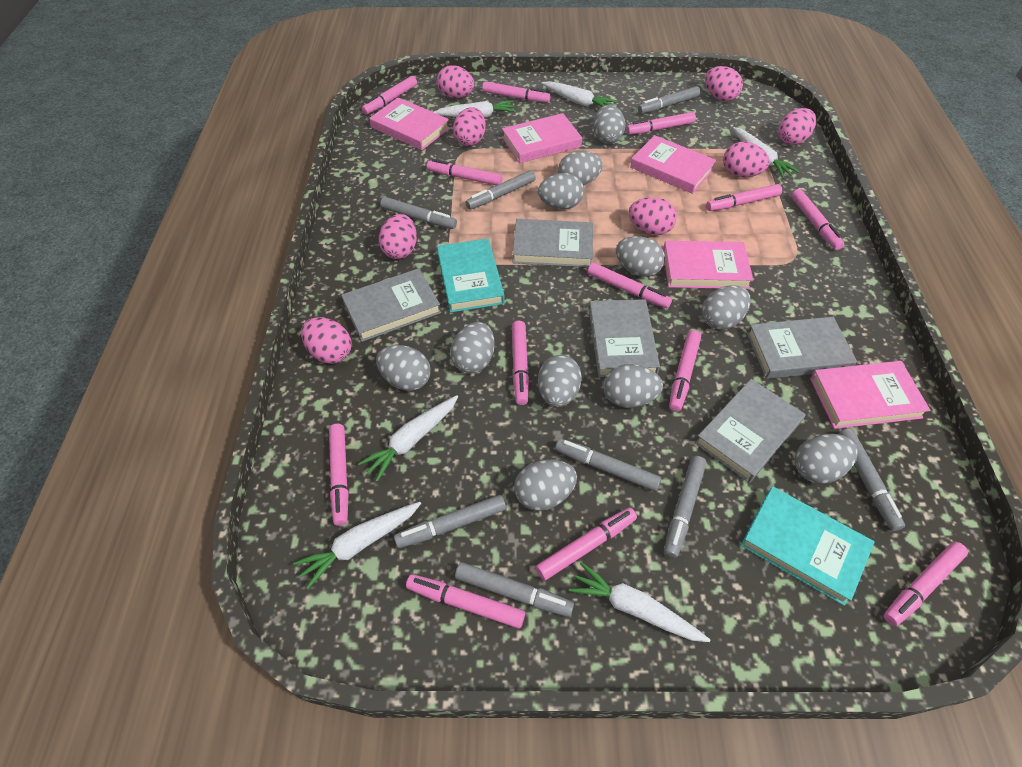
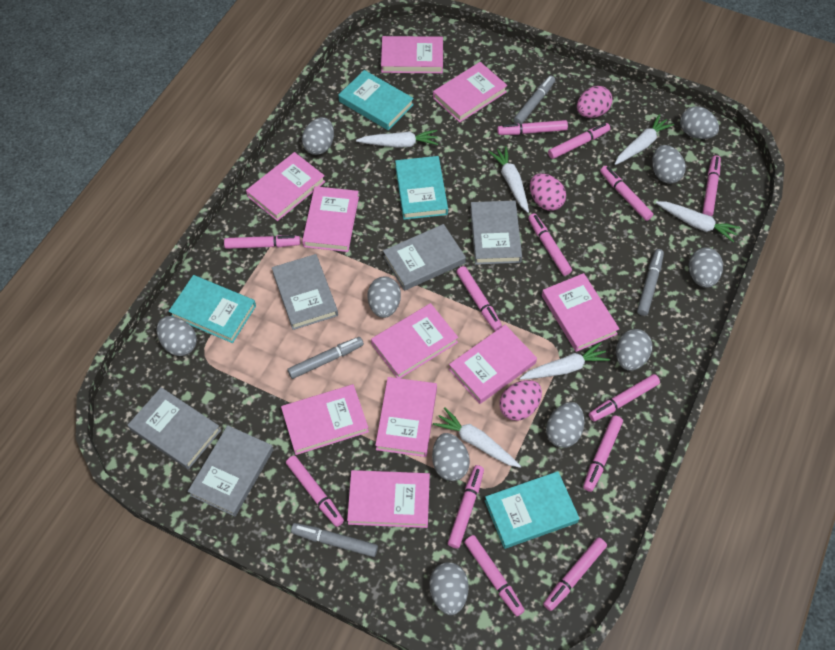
grey egg: 11 -> 10
grey marker: 8 -> 4
pink book: 5 -> 10
pink egg: 8 -> 3
turquoise book: 2 -> 4

